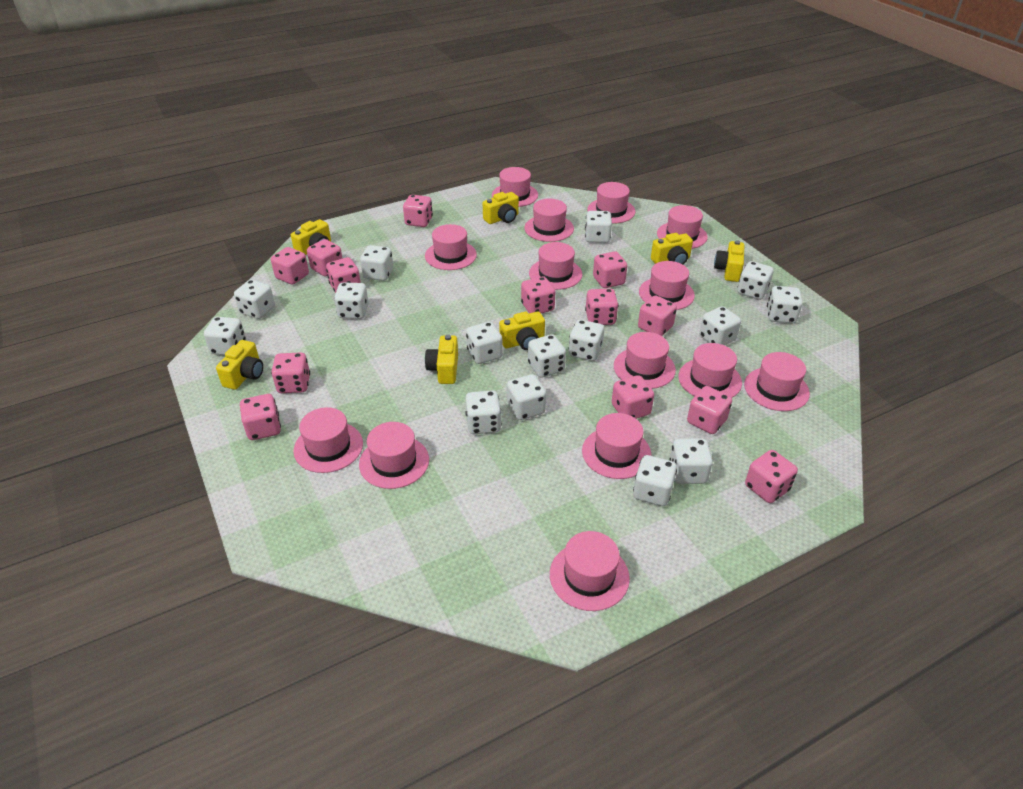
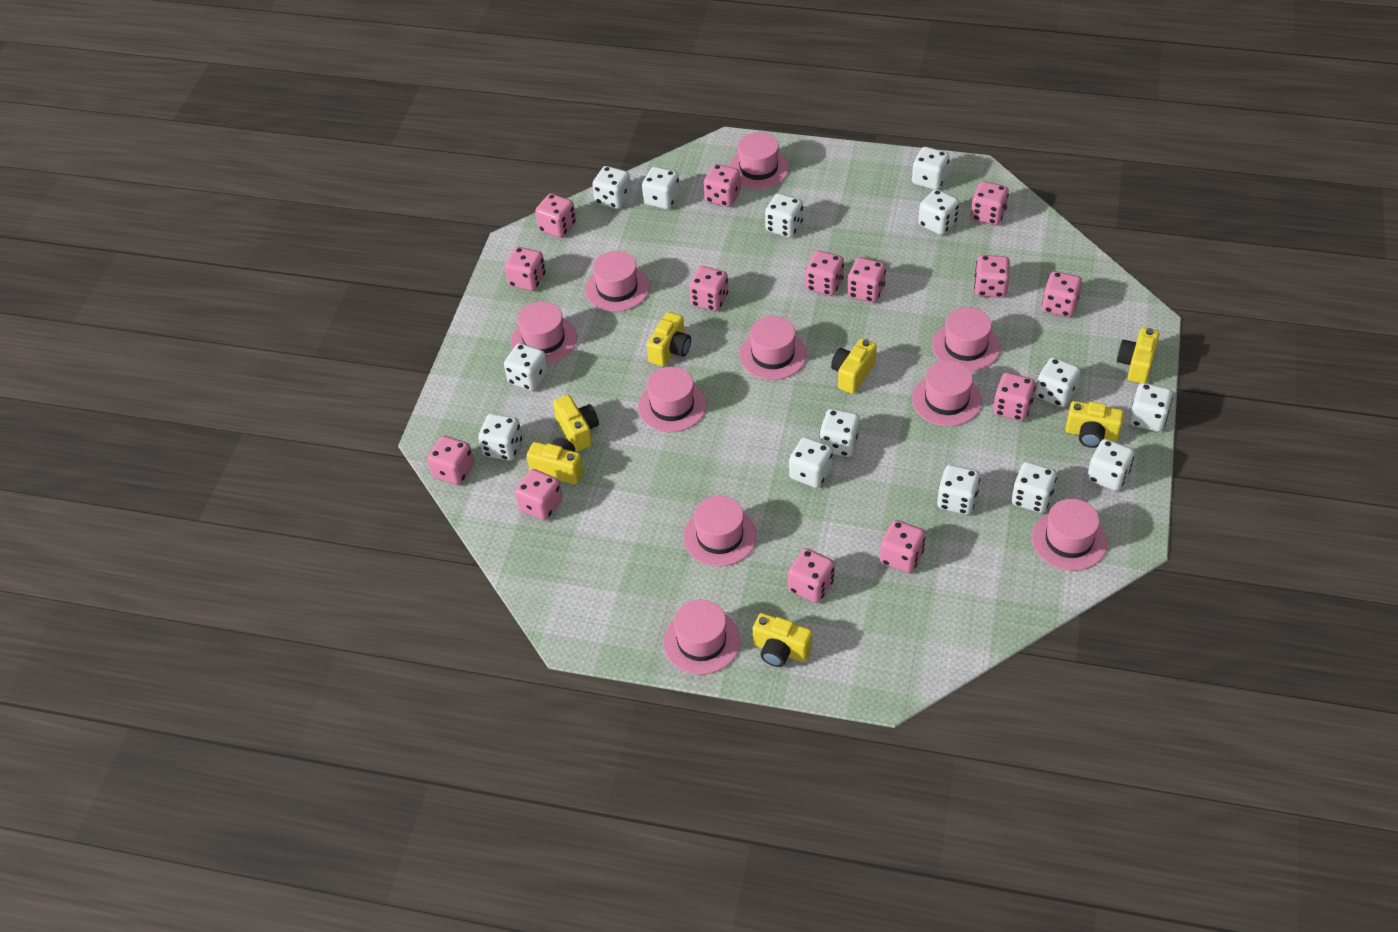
pink dice: 13 -> 14
pink hat: 14 -> 10
white dice: 15 -> 14

